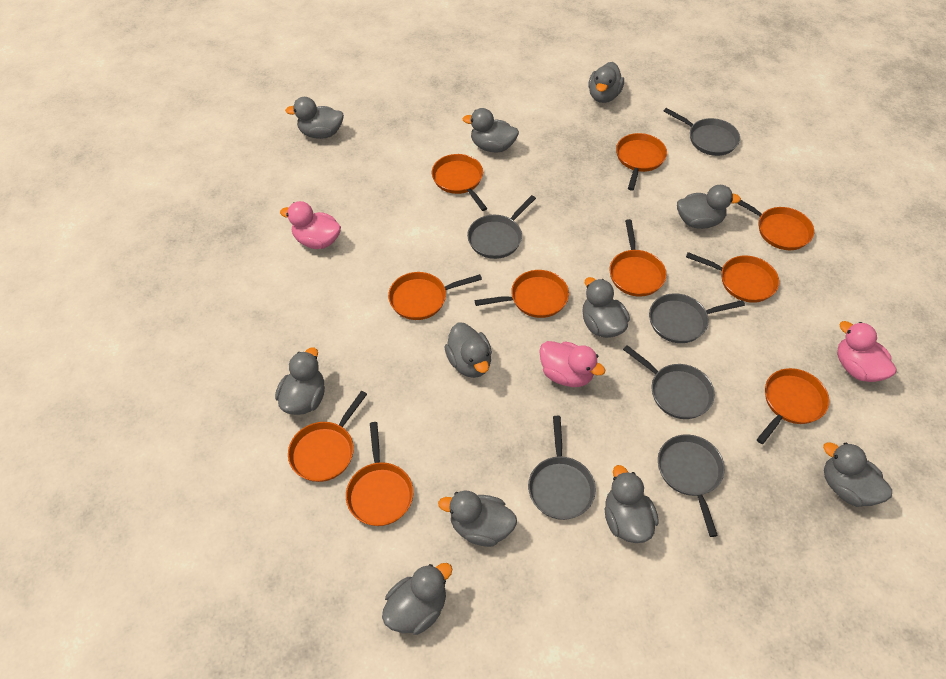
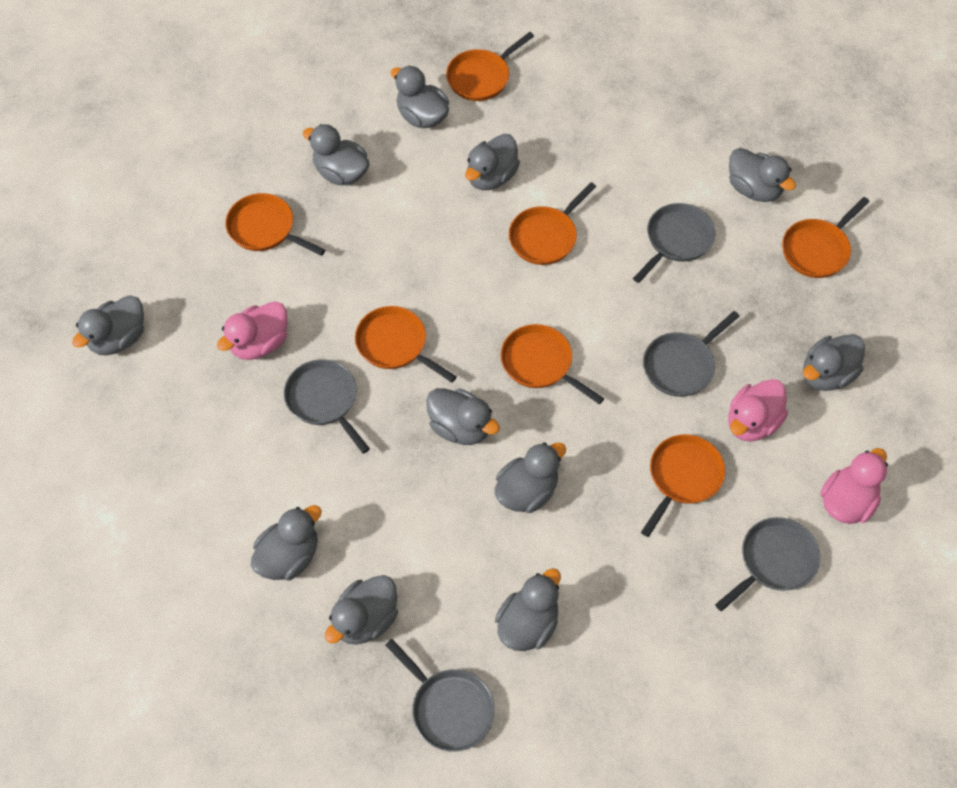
grey pan: 6 -> 5
orange pan: 10 -> 7

